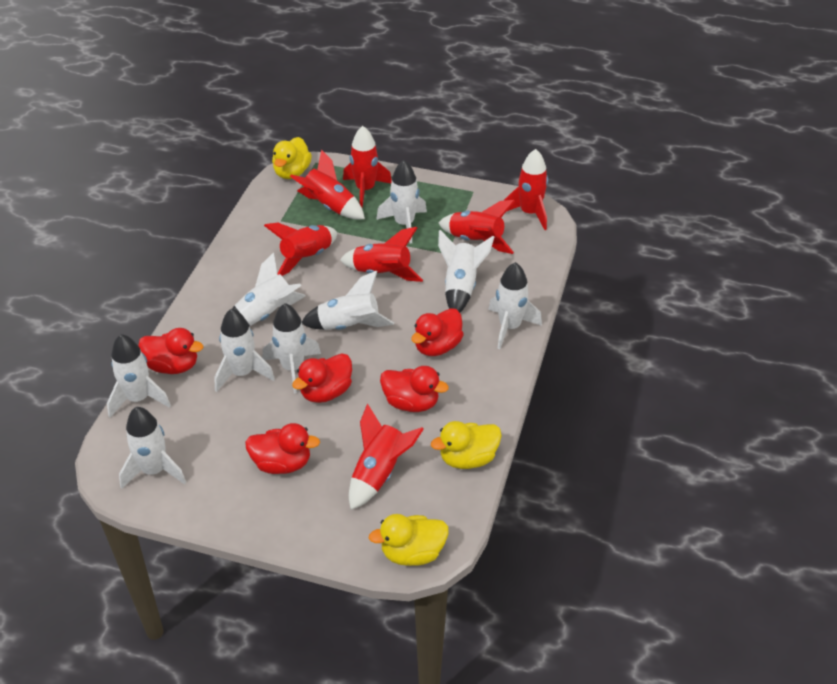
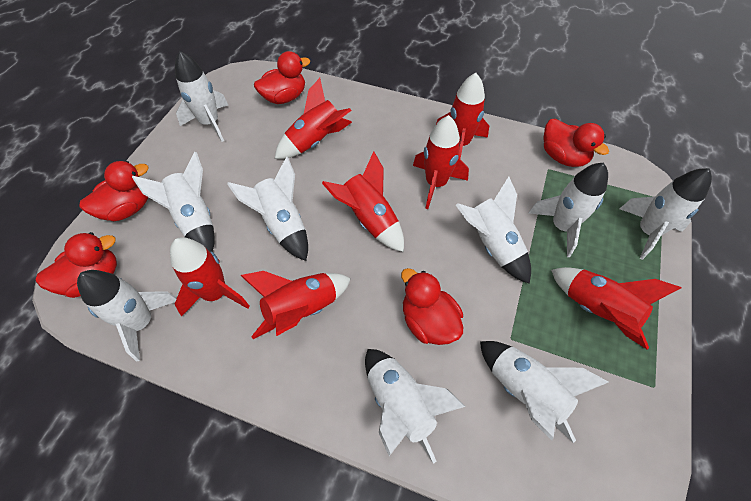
yellow duck: 3 -> 0

